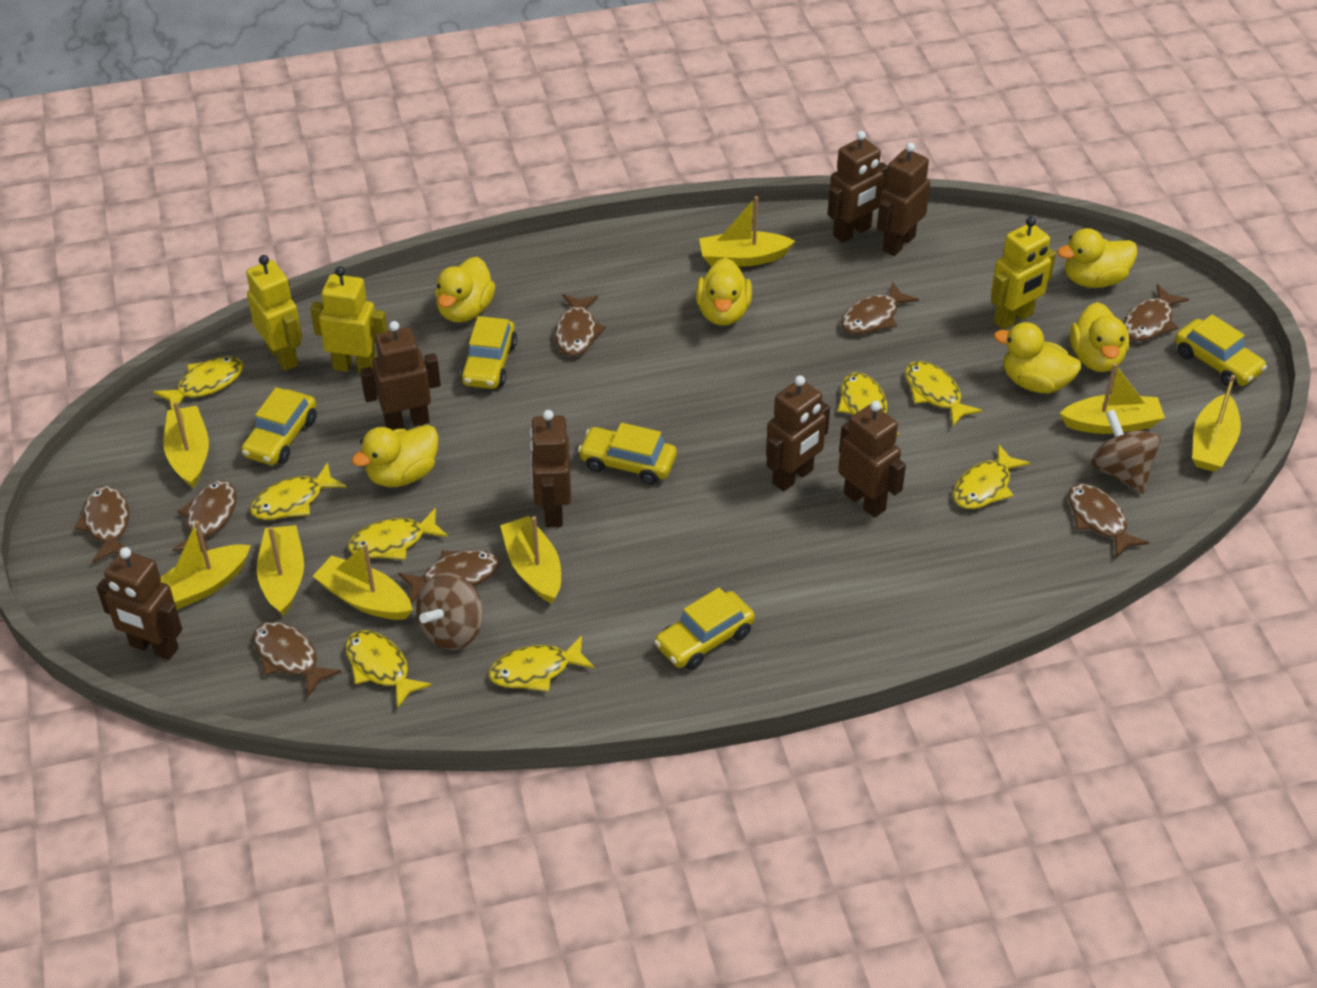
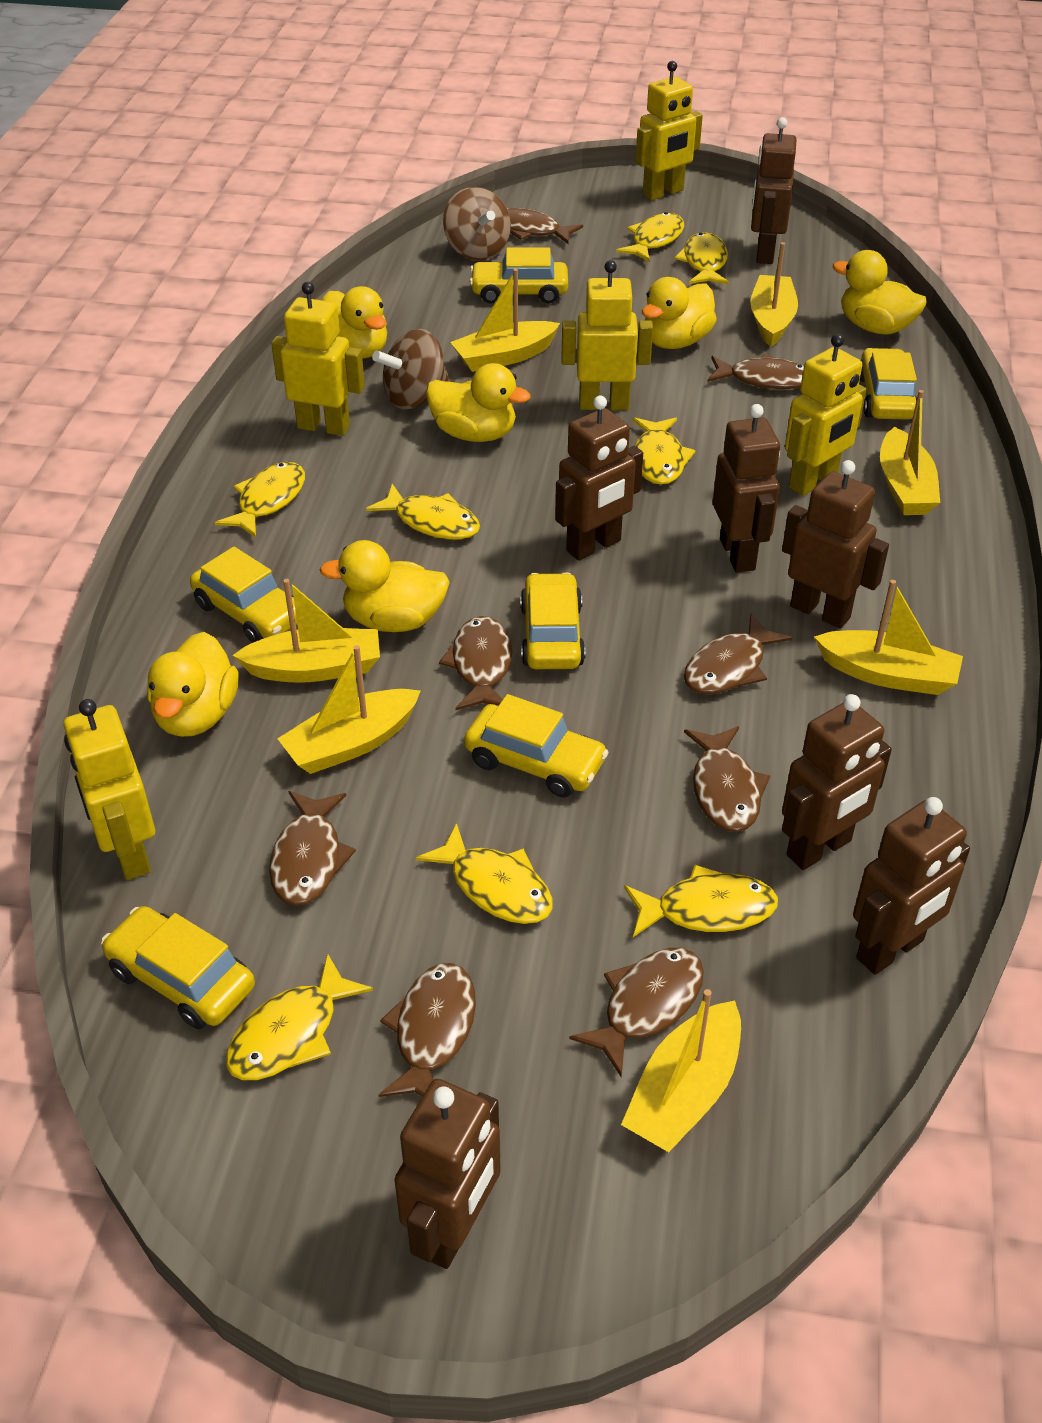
yellow boat: 8 -> 7
yellow car: 5 -> 6
yellow robot: 3 -> 5

